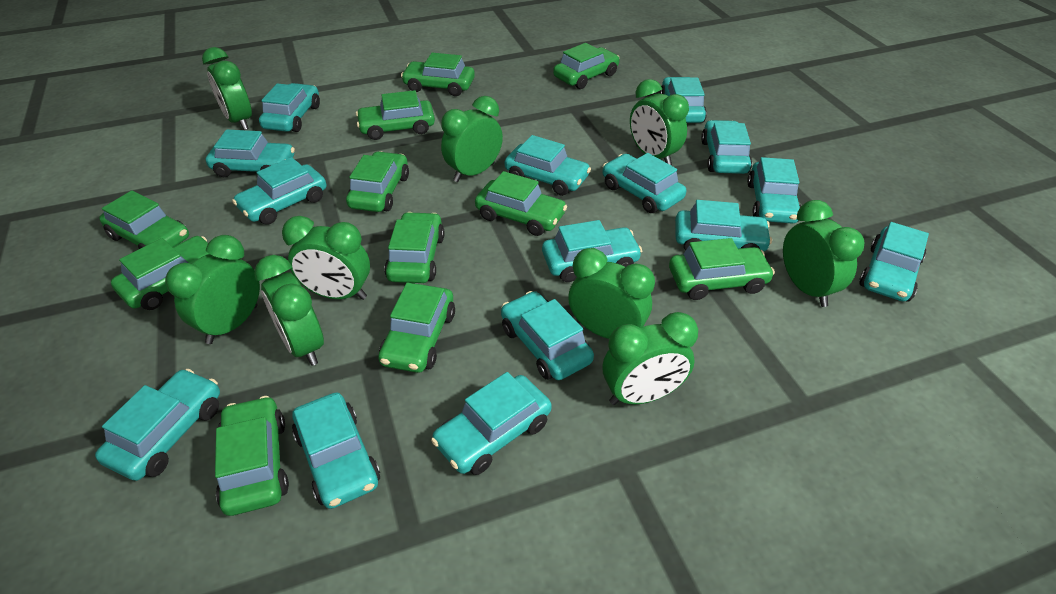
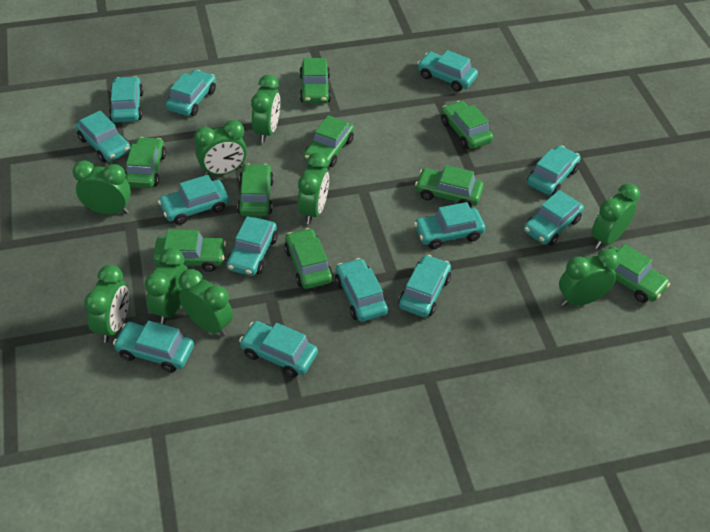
green car: 11 -> 9
turquoise car: 15 -> 13

